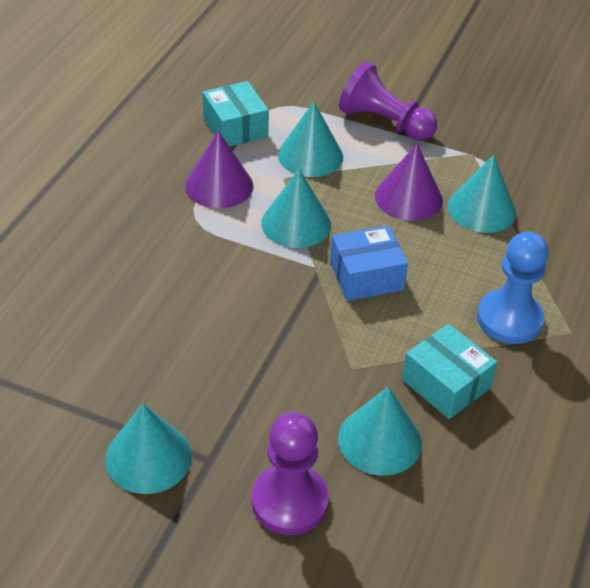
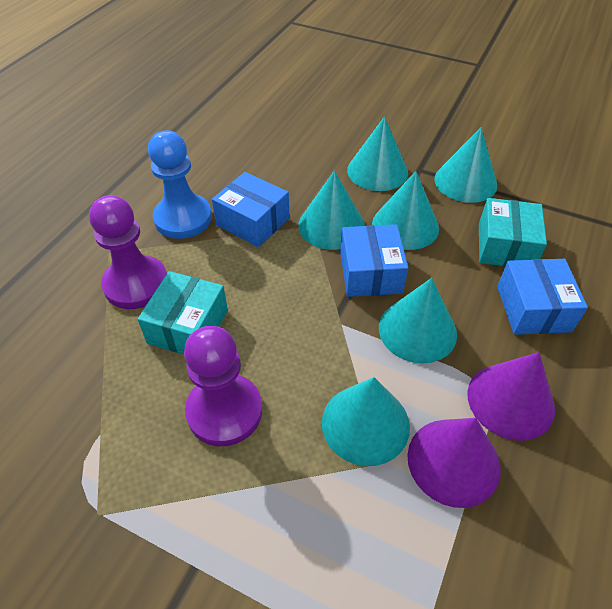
blue box: 1 -> 3
turquoise cone: 5 -> 6

